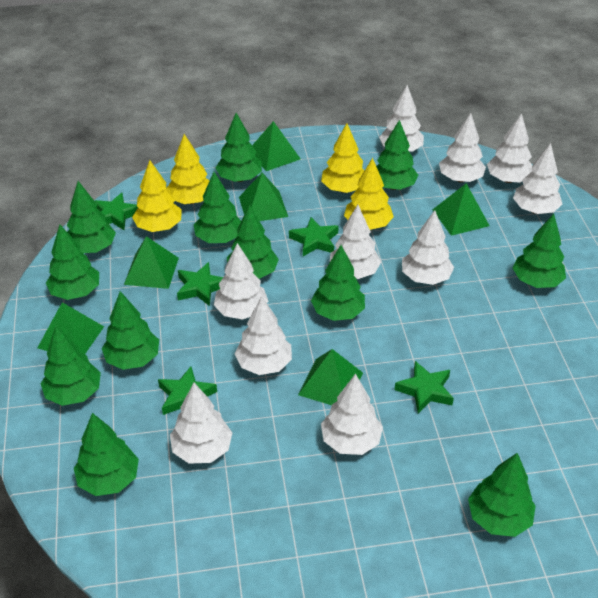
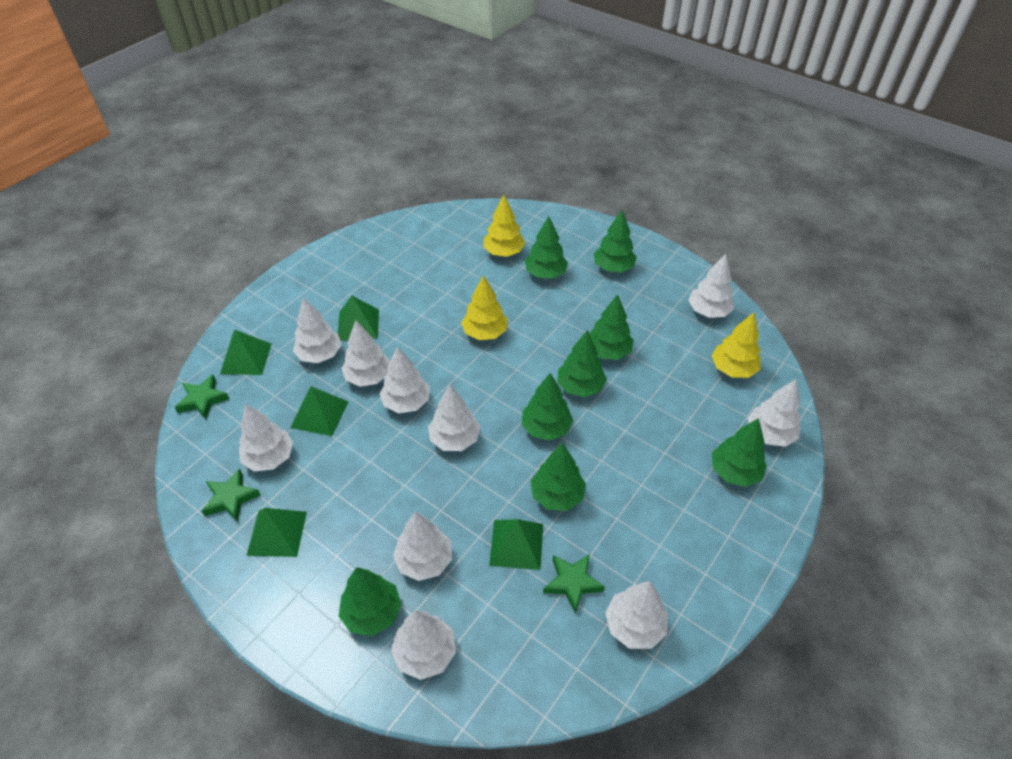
green pyramid: 6 -> 5
green star: 5 -> 3
green tree: 12 -> 8
yellow tree: 4 -> 3

